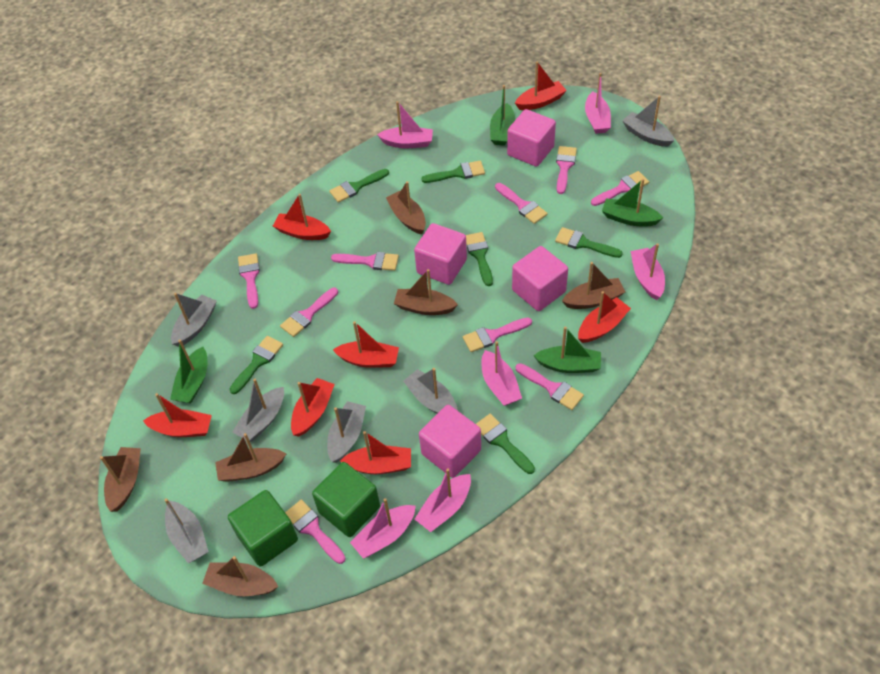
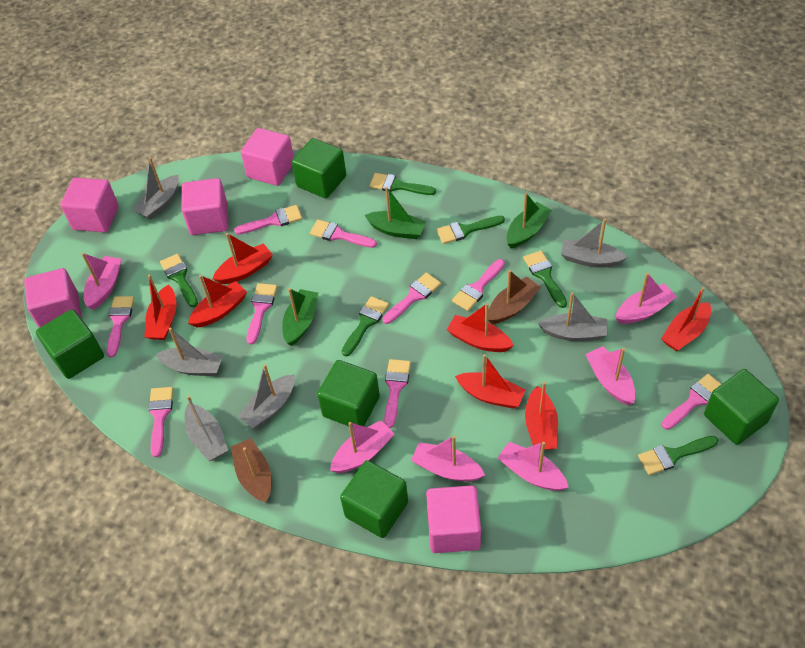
brown boat: 6 -> 2
green boat: 4 -> 3
green cube: 2 -> 5
pink cube: 4 -> 5

